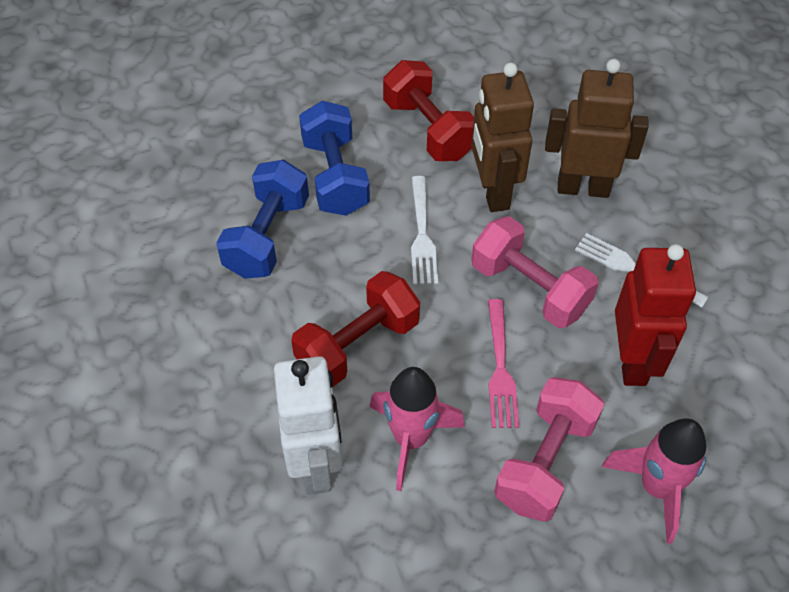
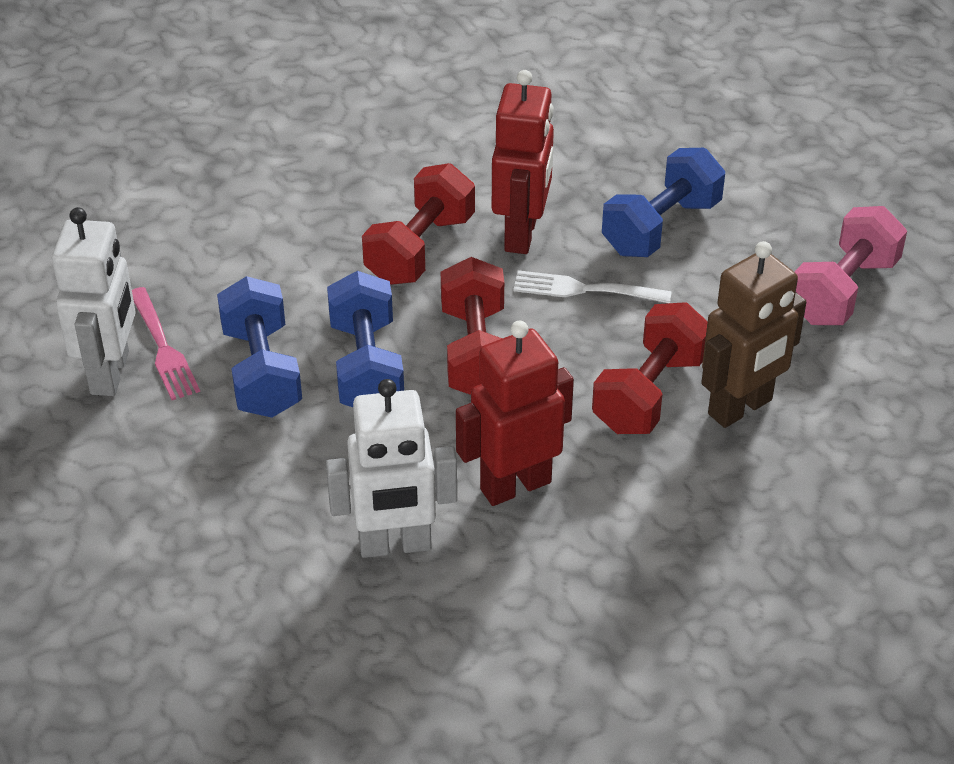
blue dumbbell: 2 -> 3
brown robot: 2 -> 1
pink dumbbell: 2 -> 1
pink rocket: 2 -> 0
red dumbbell: 2 -> 3
red robot: 1 -> 2
white fork: 2 -> 1
white robot: 1 -> 2

